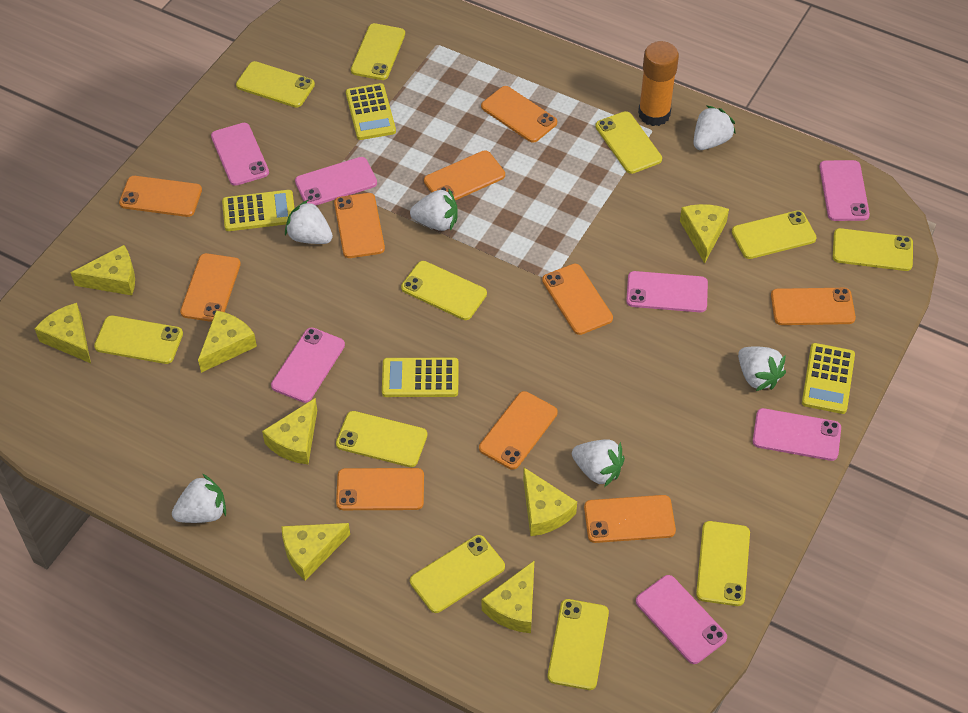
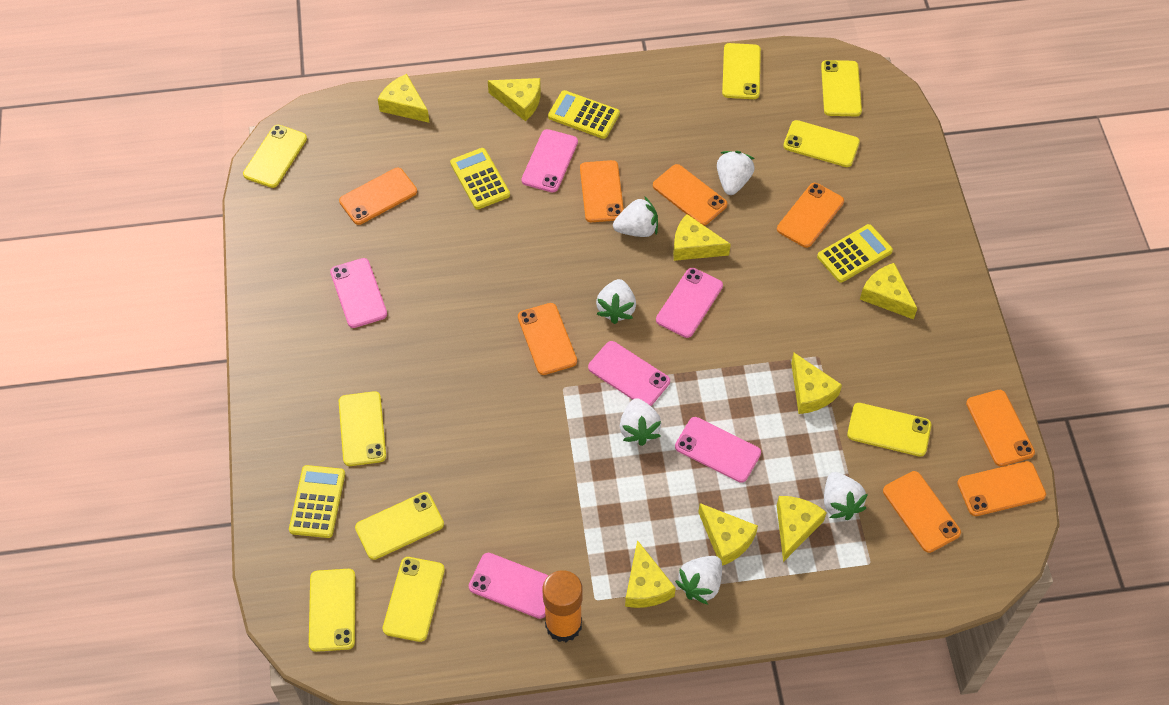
orange phone: 10 -> 8
pink phone: 7 -> 6
yellow phone: 11 -> 9

